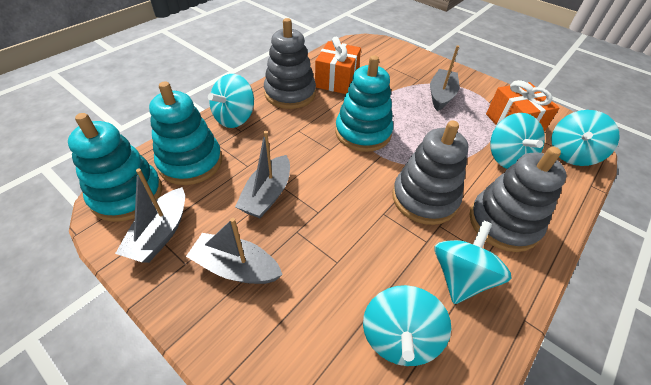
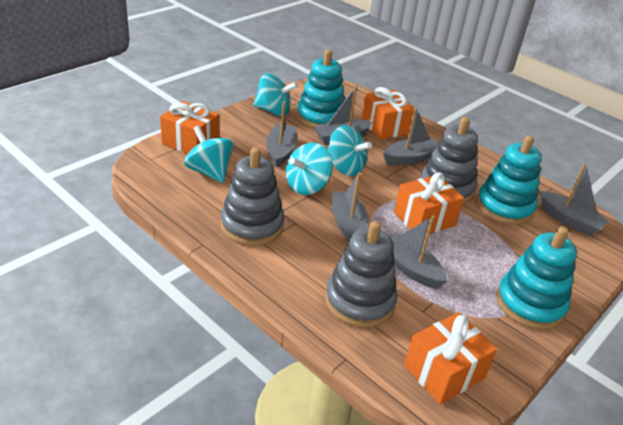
grey boat: 4 -> 6
orange gift: 2 -> 4
turquoise spinning top: 5 -> 4

